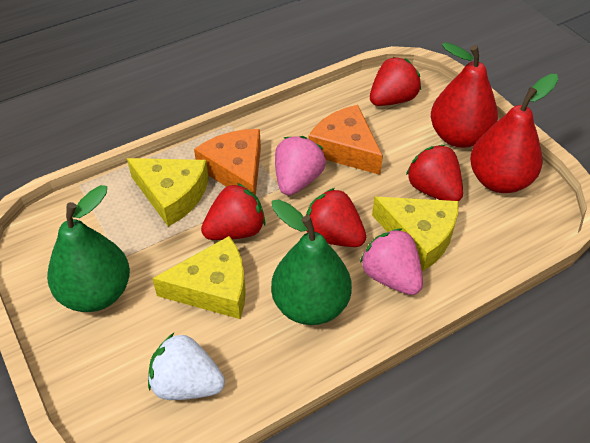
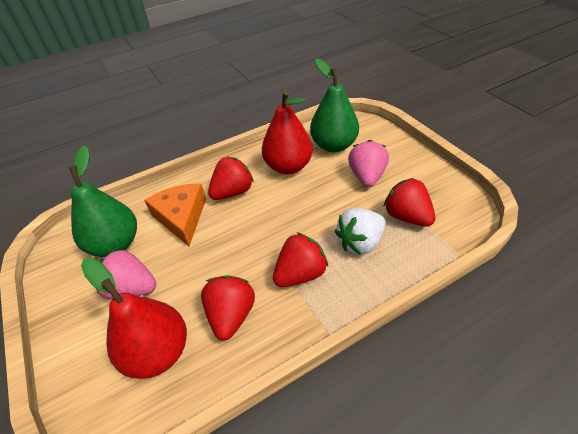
orange cheese: 2 -> 1
yellow cheese: 3 -> 0

